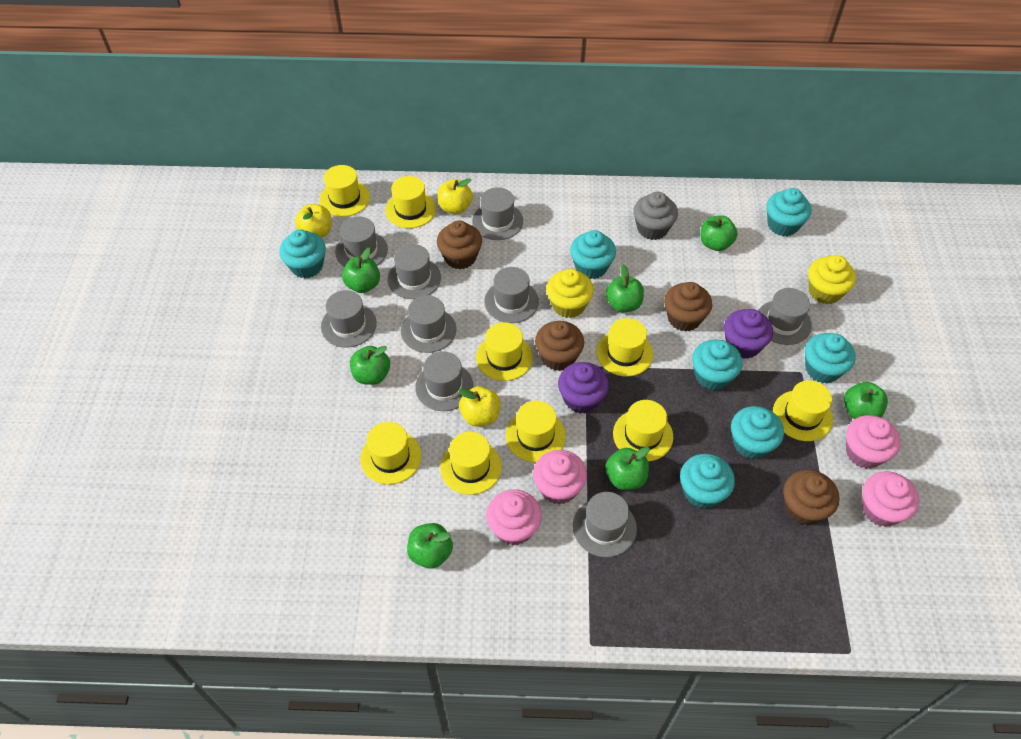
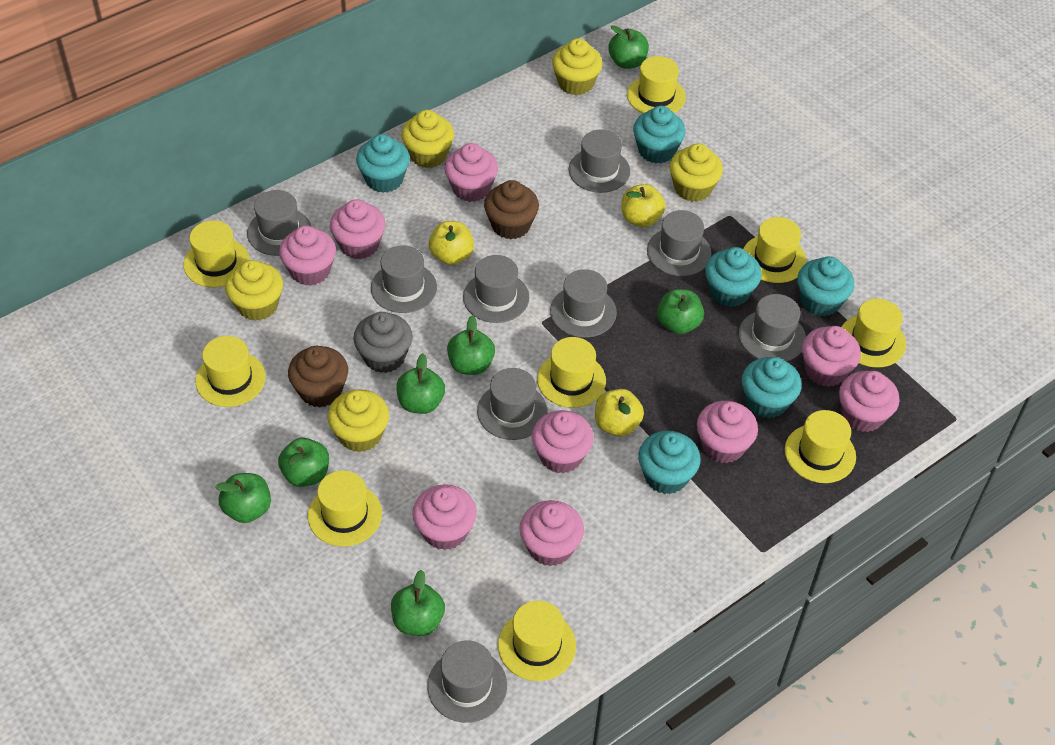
brown cupcake: 4 -> 2
pink cupcake: 4 -> 9
purple cupcake: 2 -> 0
turquoise cupcake: 7 -> 6
yellow cupcake: 2 -> 5

